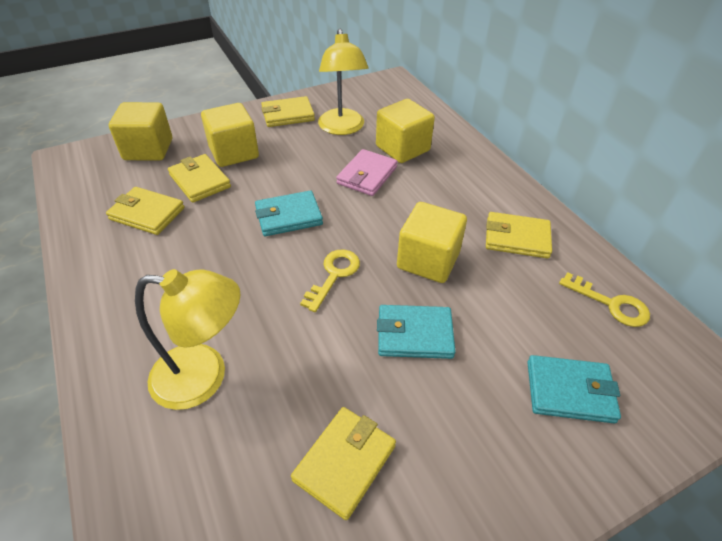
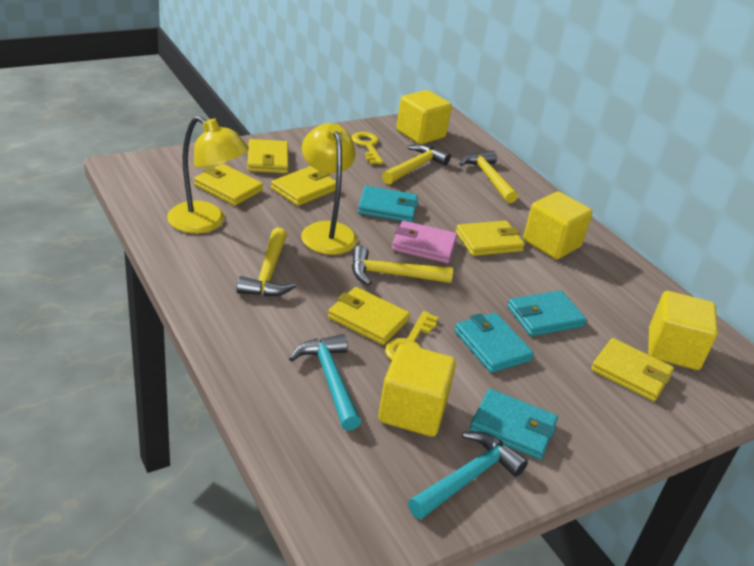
turquoise hammer: 0 -> 2
turquoise wallet: 3 -> 4
yellow hammer: 0 -> 4
yellow wallet: 5 -> 6

